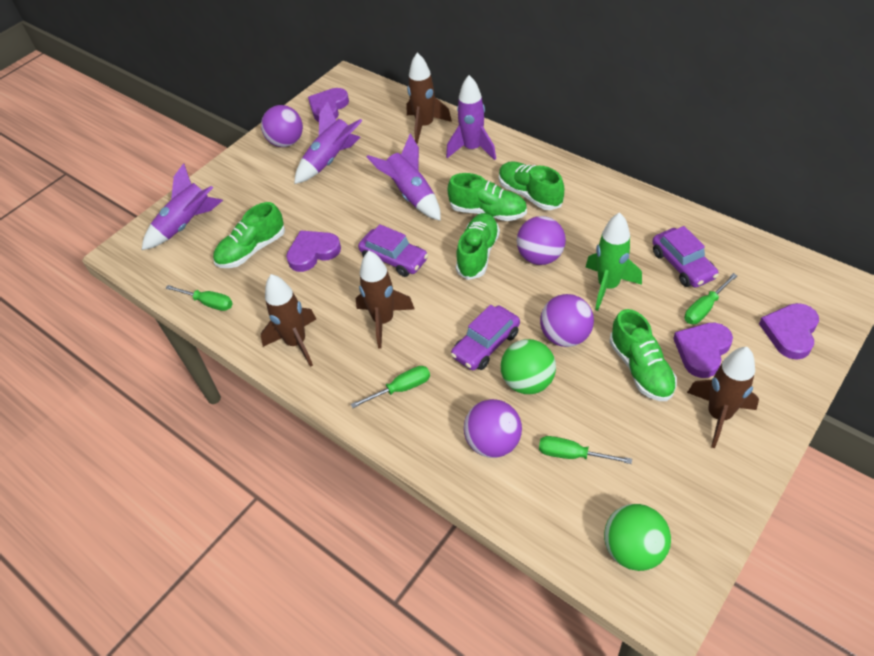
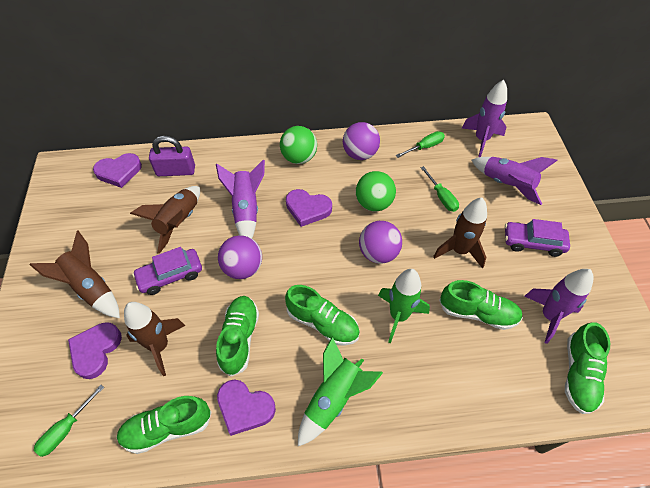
green rocket: 1 -> 2
green screwdriver: 4 -> 3
purple ball: 4 -> 3
purple car: 3 -> 2
purple padlock: 0 -> 1

